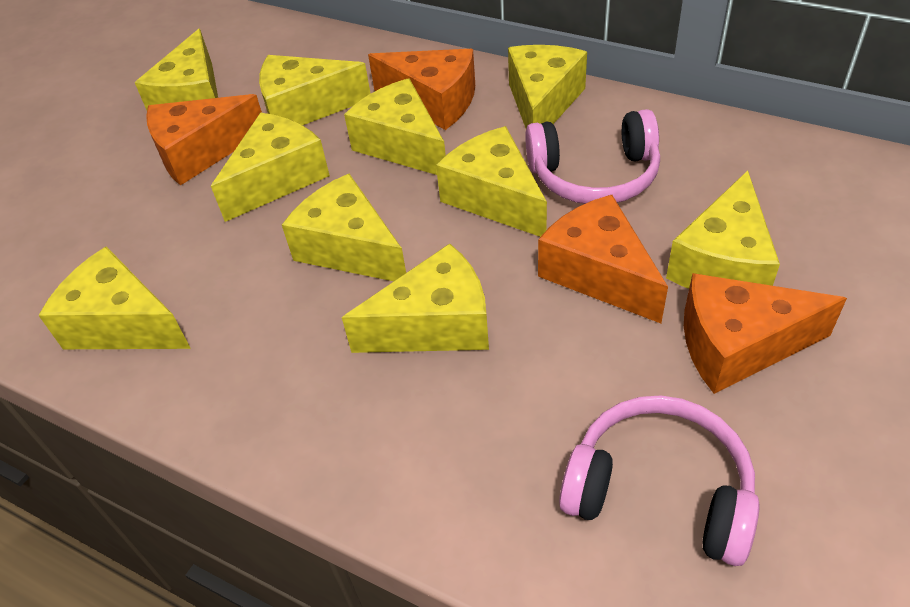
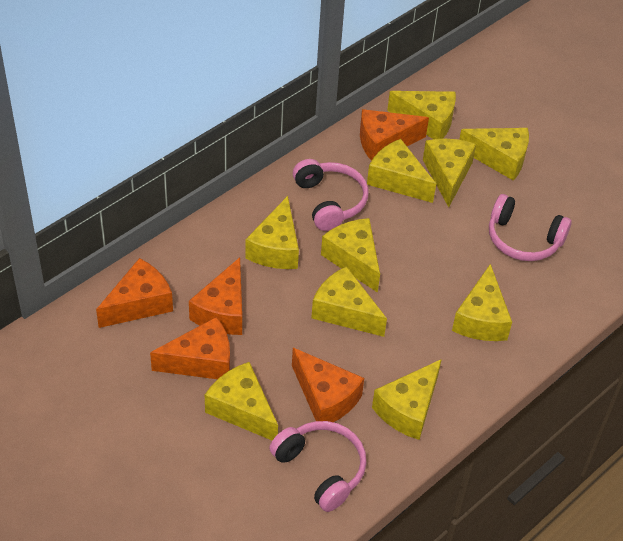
orange cheese: 4 -> 5
pink headphones: 2 -> 3

